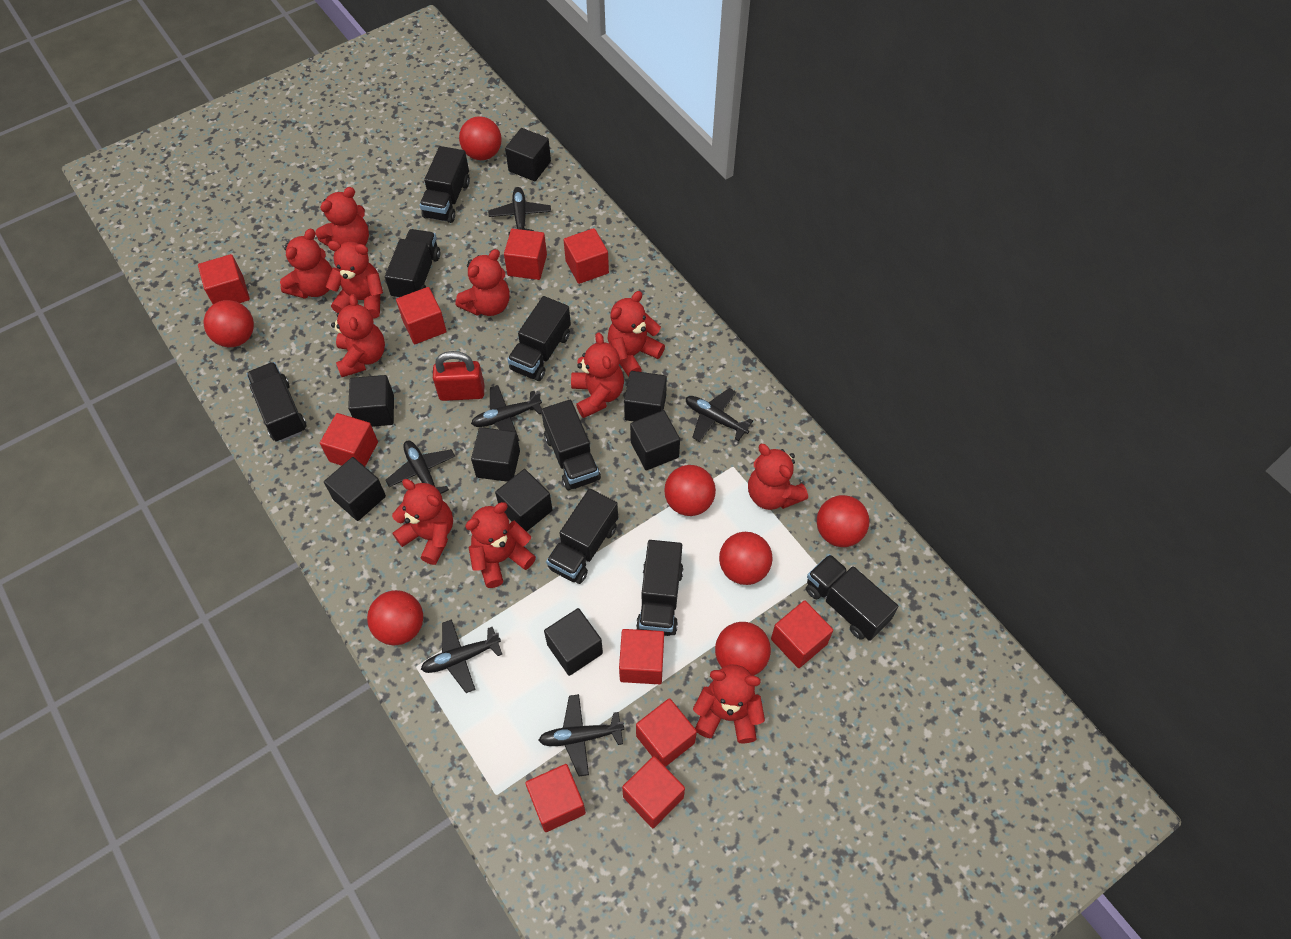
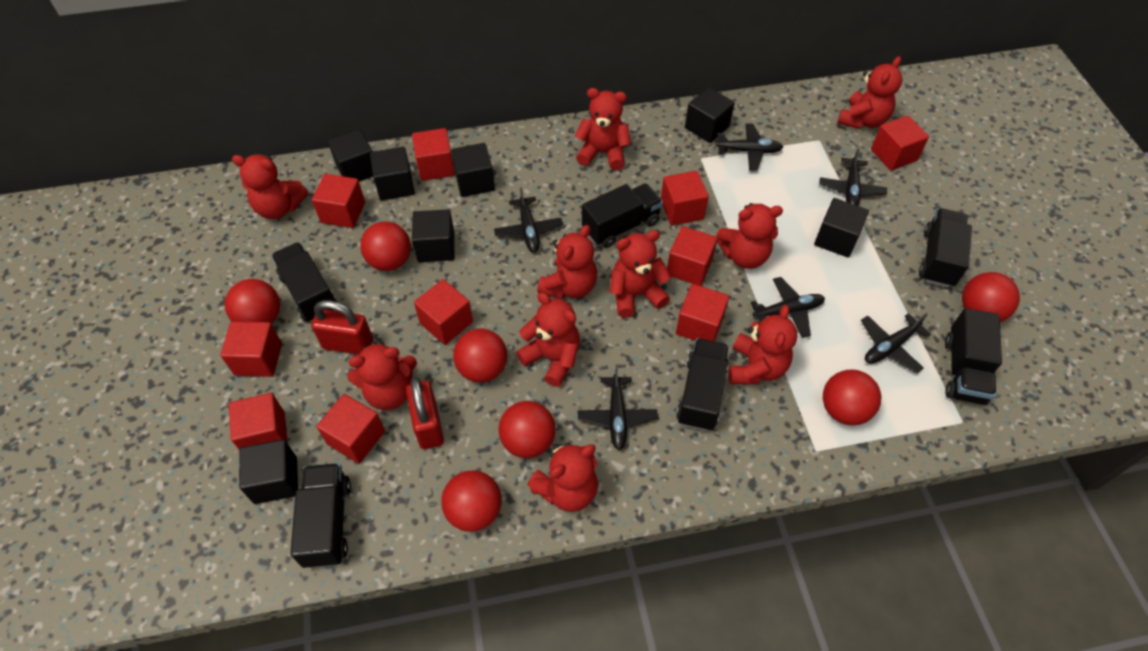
black cube: 8 -> 7
black truck: 8 -> 6
red padlock: 1 -> 2
red teddy bear: 11 -> 10

